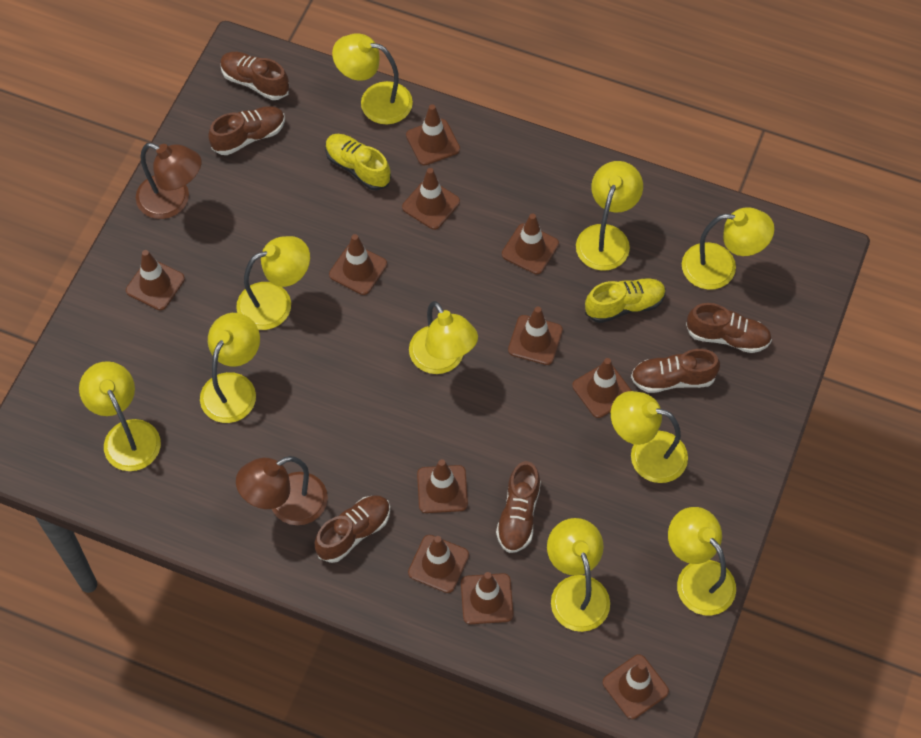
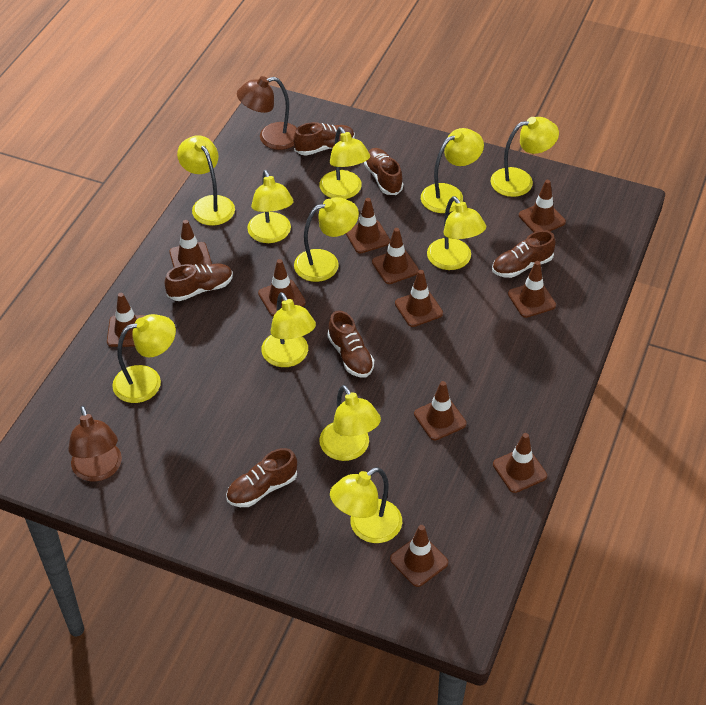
yellow lamp: 10 -> 11
yellow shoe: 2 -> 0

